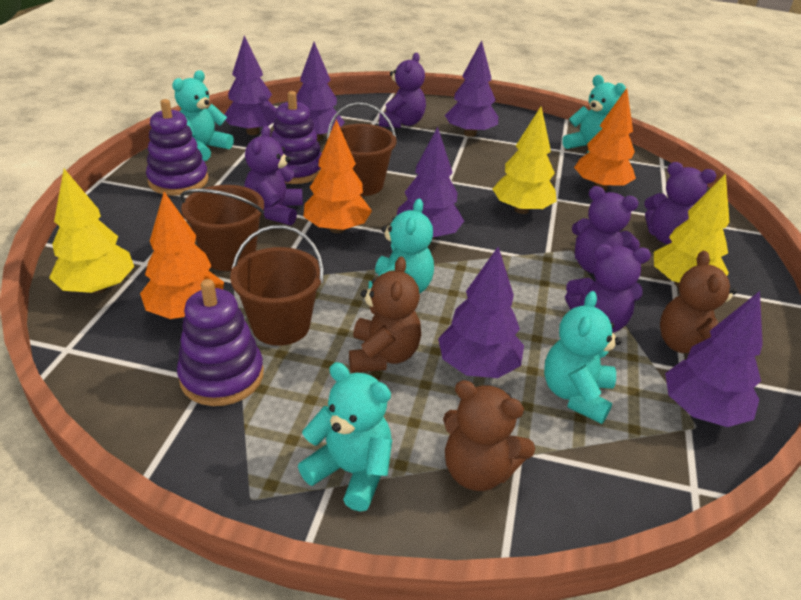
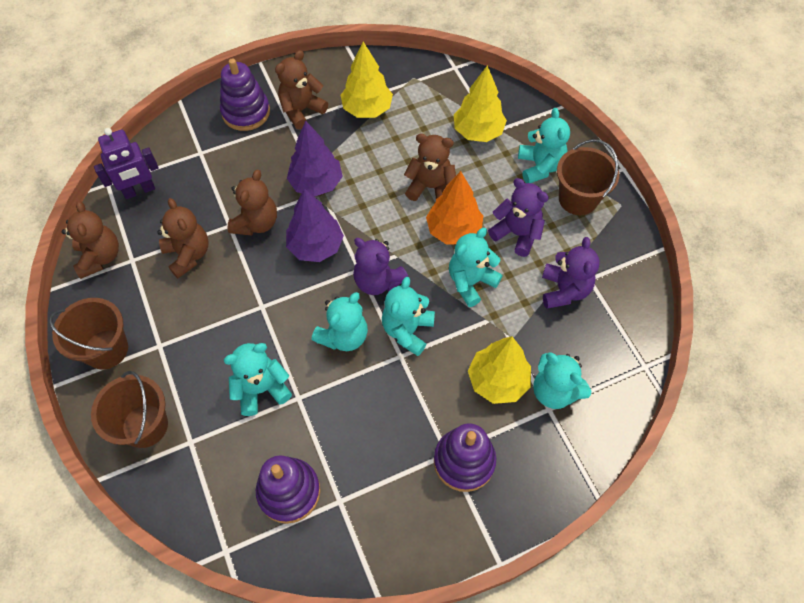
brown teddy bear: 3 -> 5
orange tree: 3 -> 1
purple robot: 0 -> 1
purple teddy bear: 5 -> 3
purple tree: 6 -> 2
turquoise teddy bear: 5 -> 6

